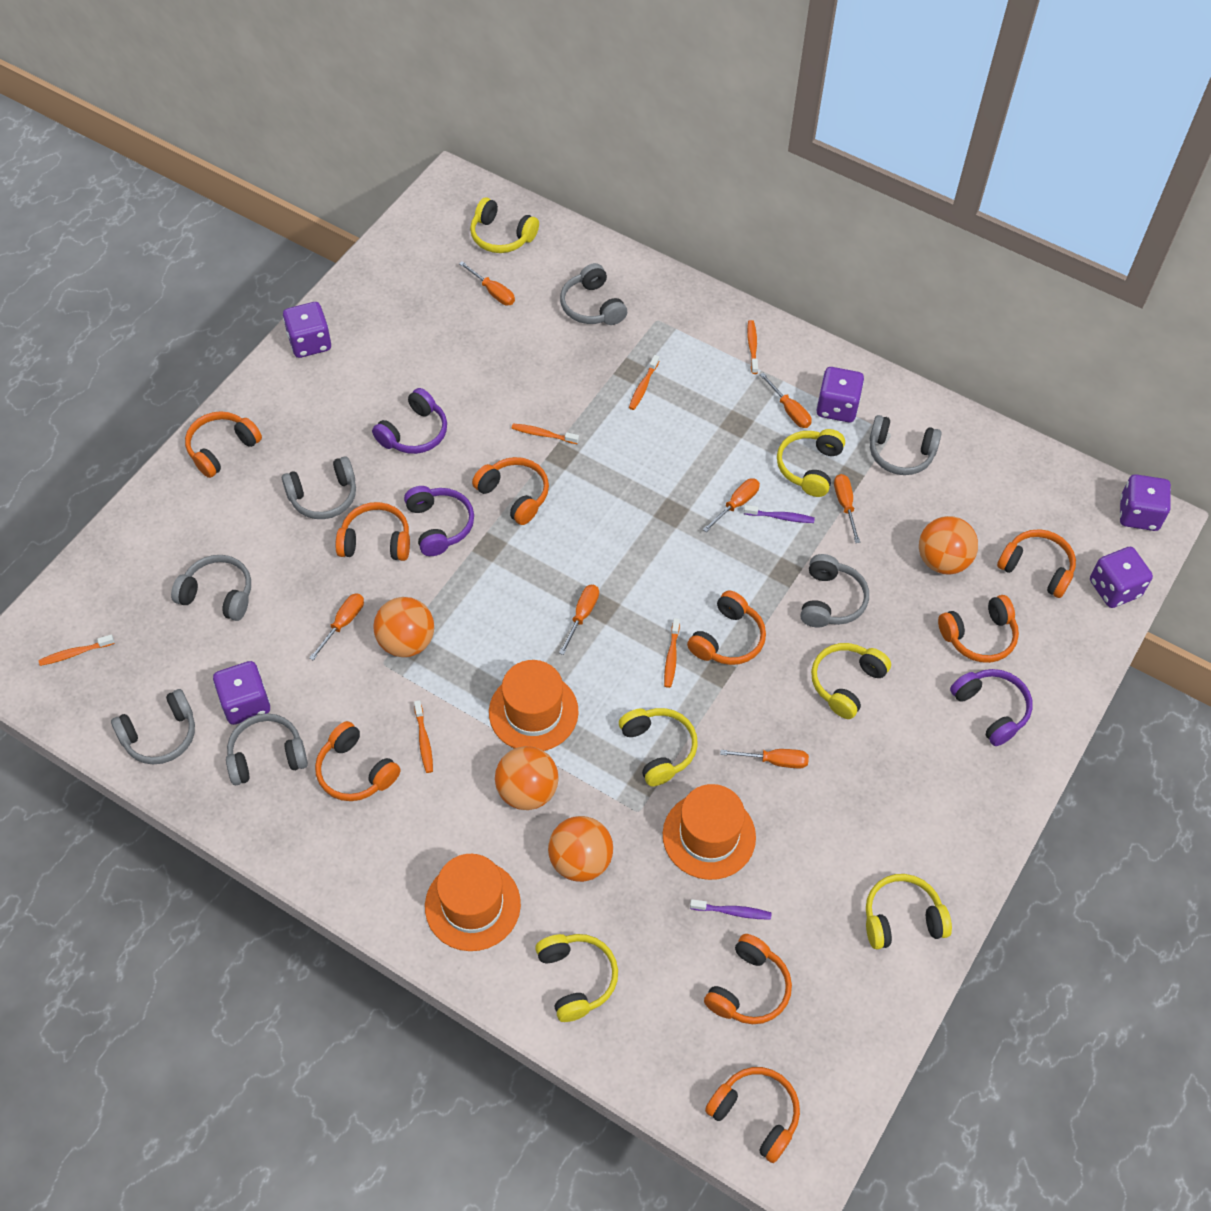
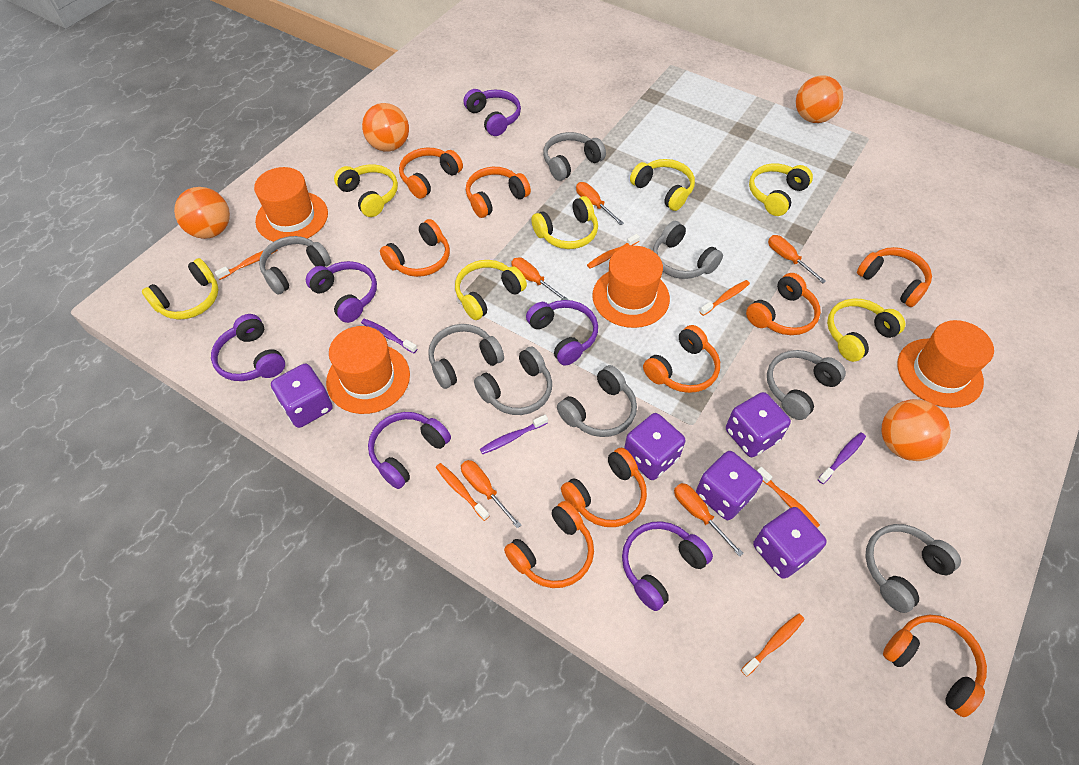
grey headphones: 7 -> 8
orange hat: 3 -> 4
orange screwdriver: 7 -> 5
purple headphones: 3 -> 6
purple toothbrush: 2 -> 3
yellow headphones: 6 -> 7

